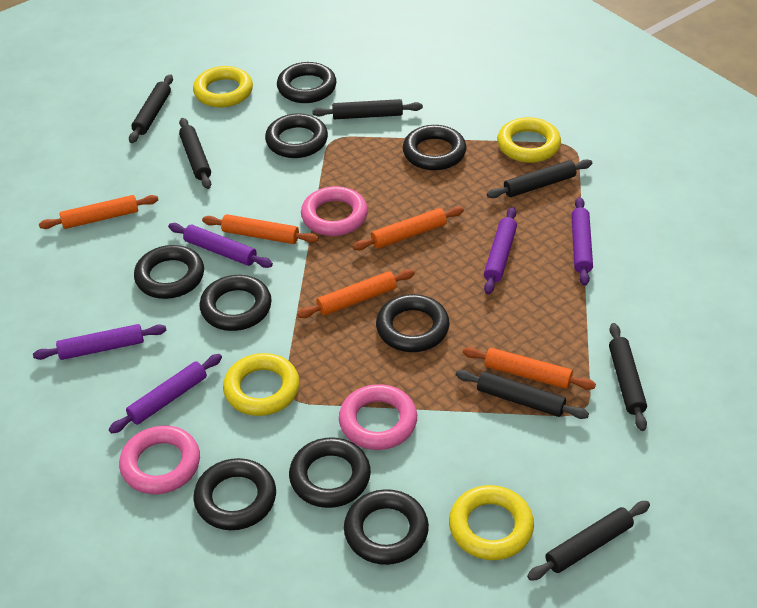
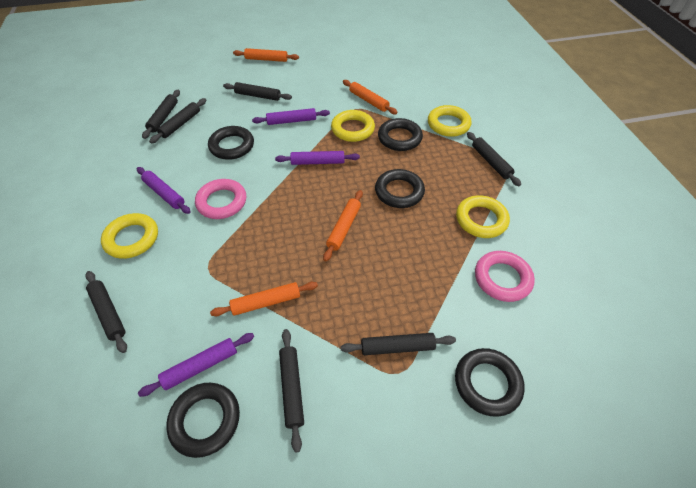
black ring: 9 -> 5
orange rolling pin: 5 -> 4
pink ring: 3 -> 2
purple rolling pin: 5 -> 4

